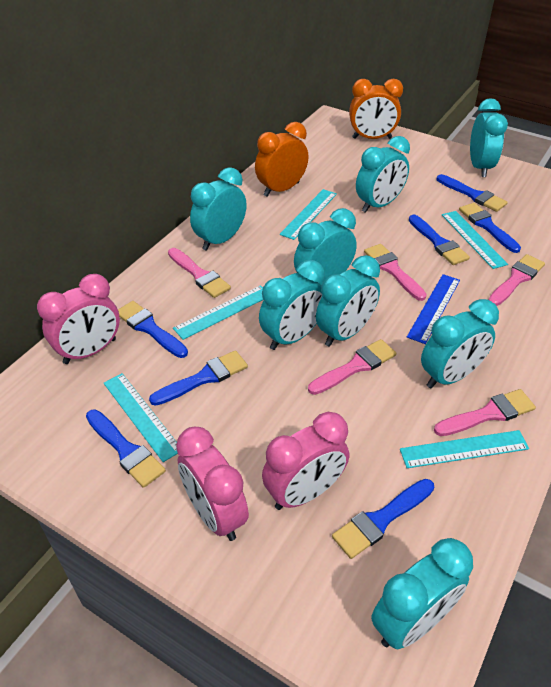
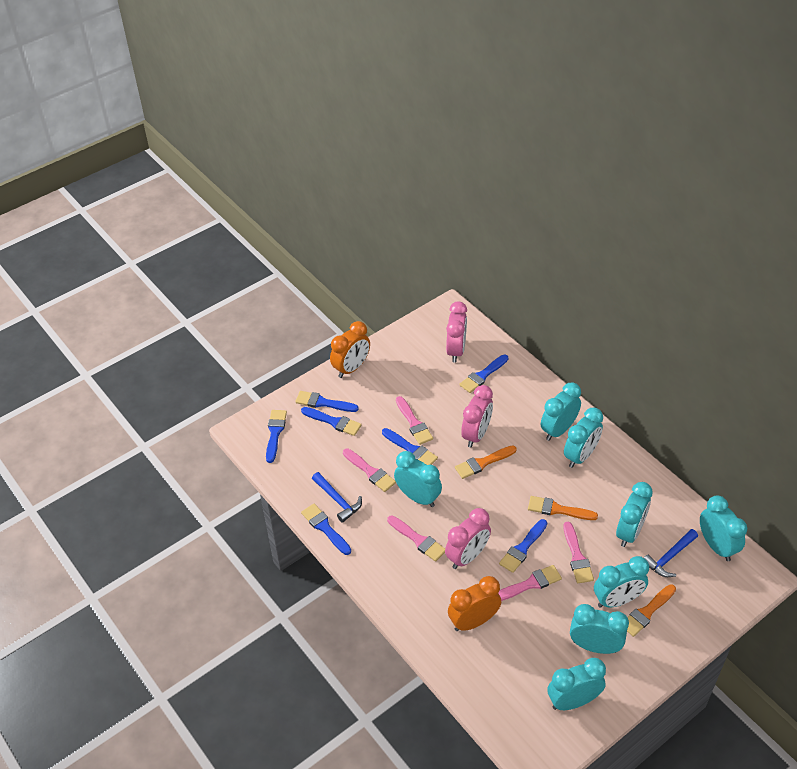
blue hammer: 0 -> 2
blue ruler: 1 -> 0
orange brush: 0 -> 3
turquoise ruler: 5 -> 0

